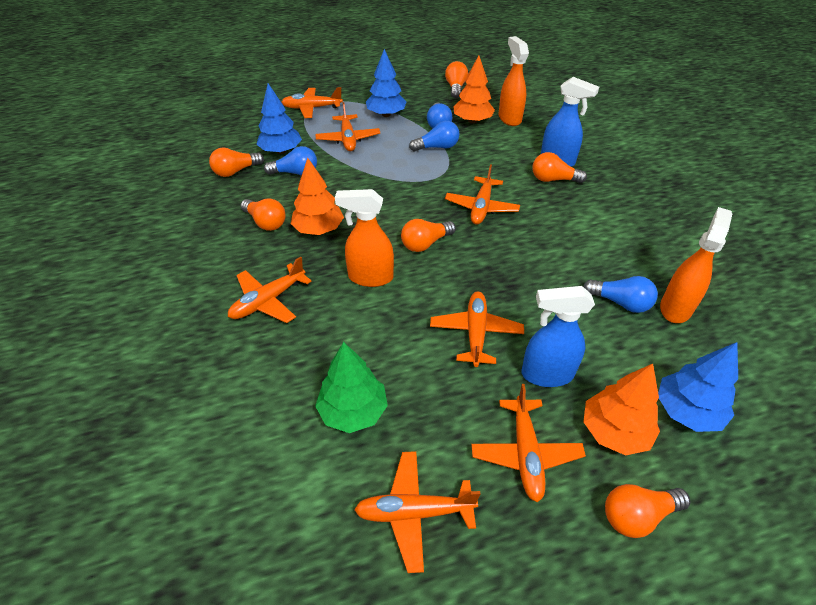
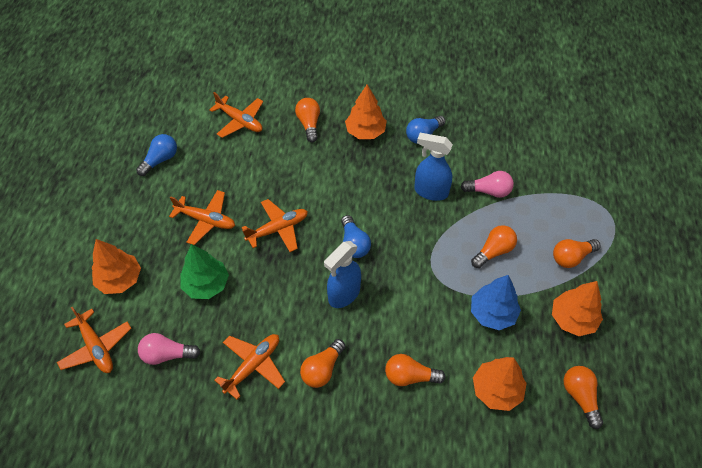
blue light bulb: 4 -> 3
blue tree: 3 -> 1
orange plane: 7 -> 5
orange spray bottle: 3 -> 0
orange tree: 3 -> 4
pink light bulb: 0 -> 2

